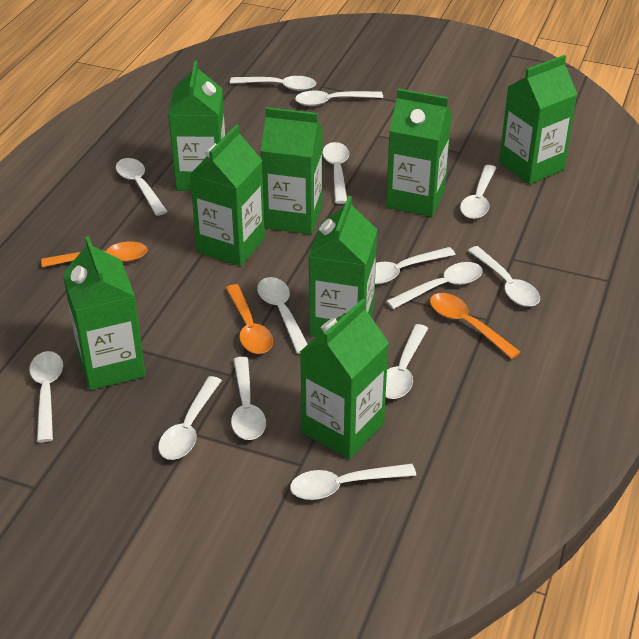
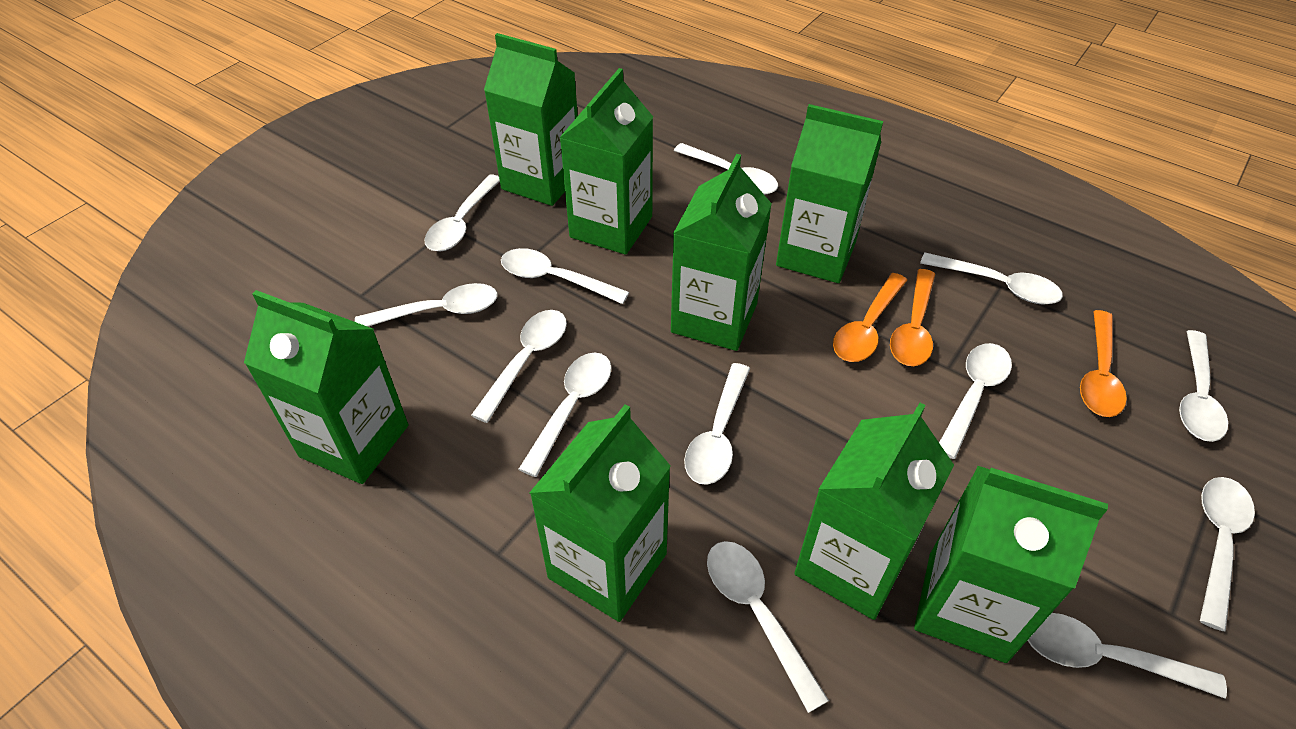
white spoon: 14 -> 13

